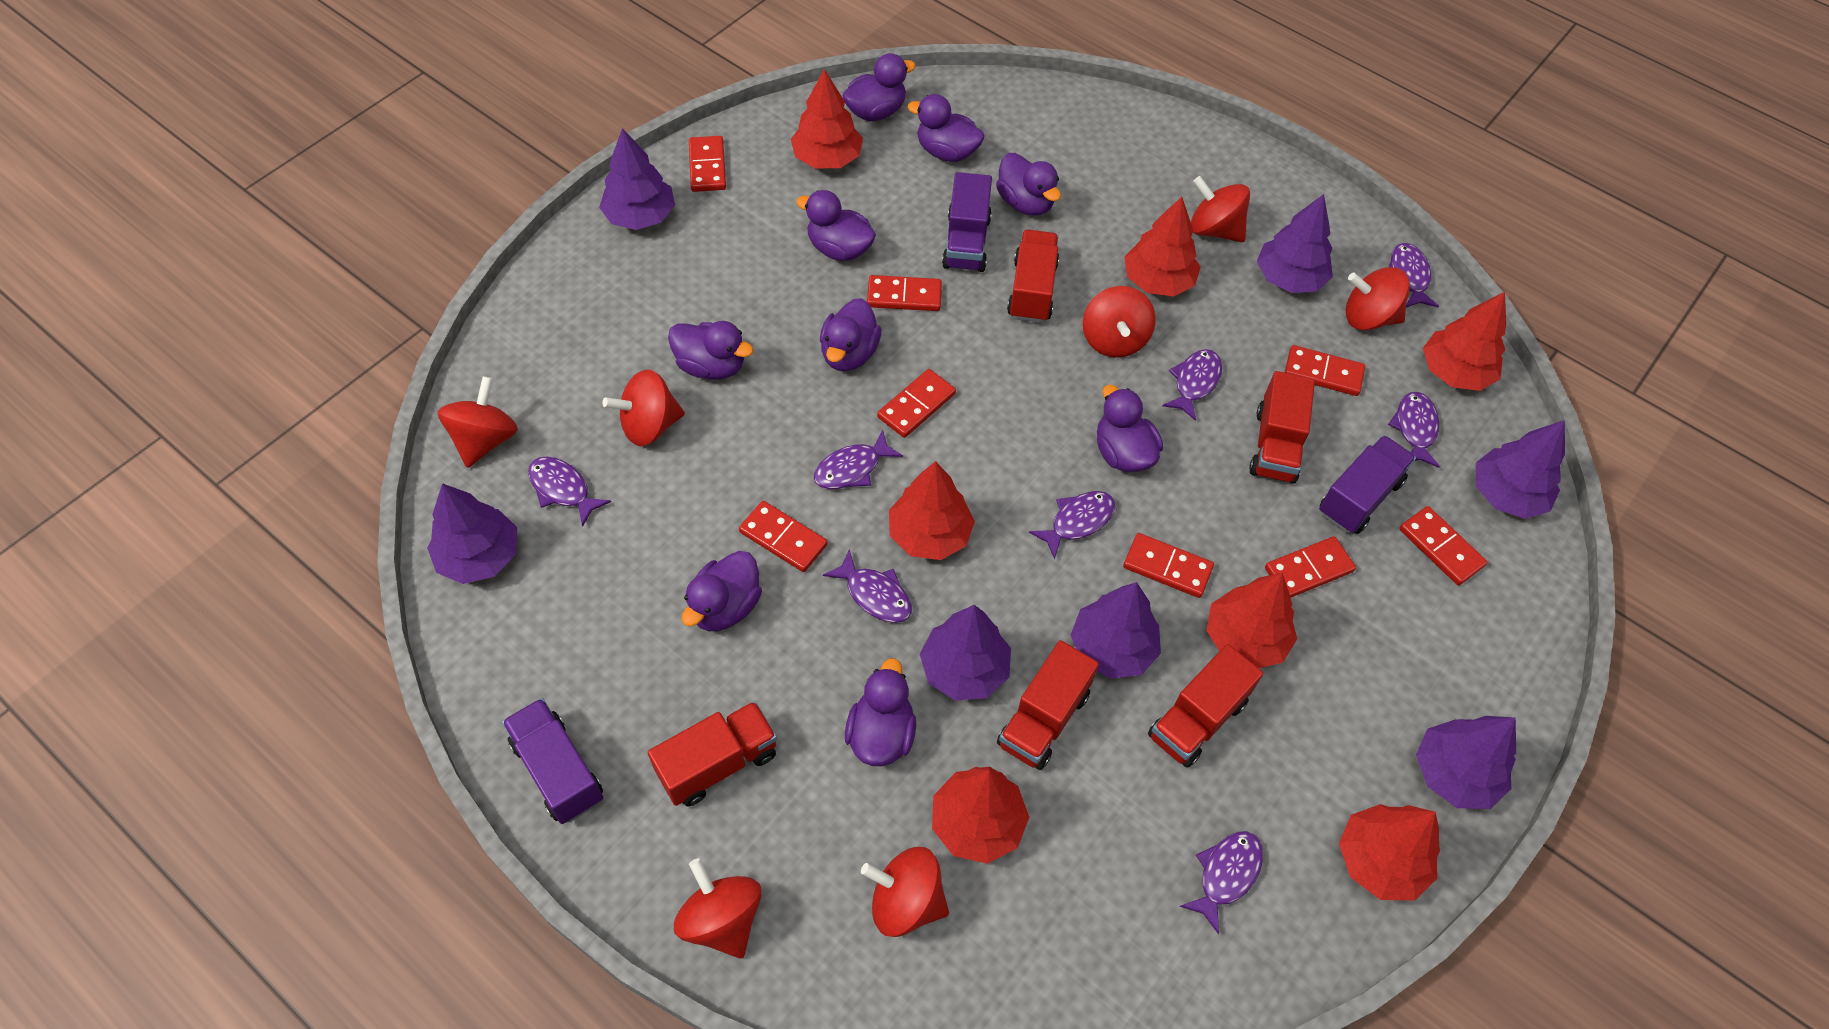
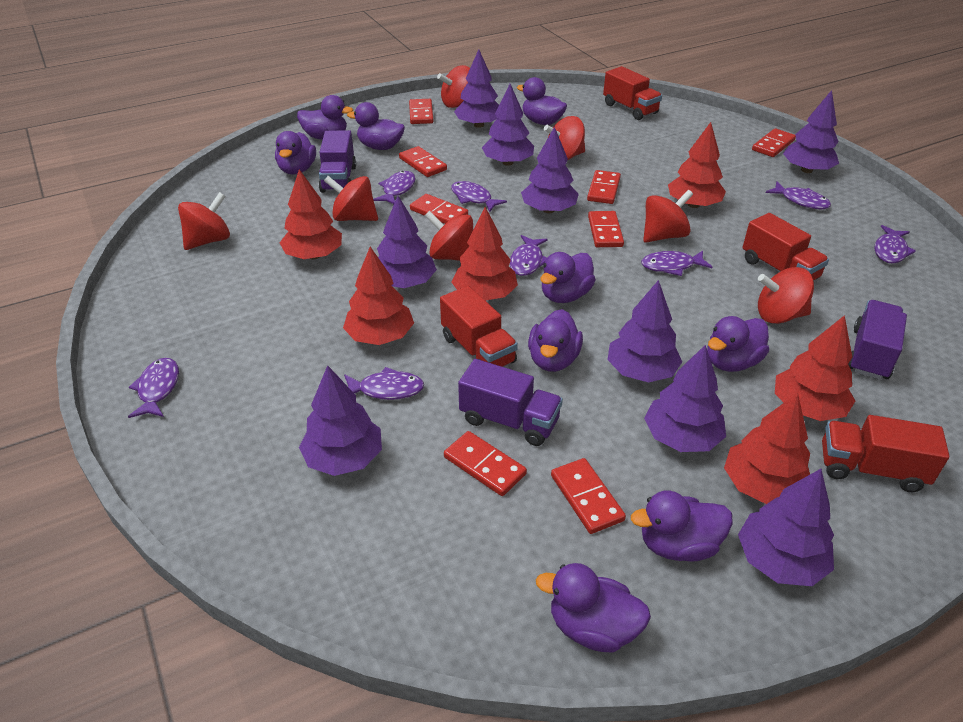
purple tree: 7 -> 9
red tree: 7 -> 6
red truck: 5 -> 4

